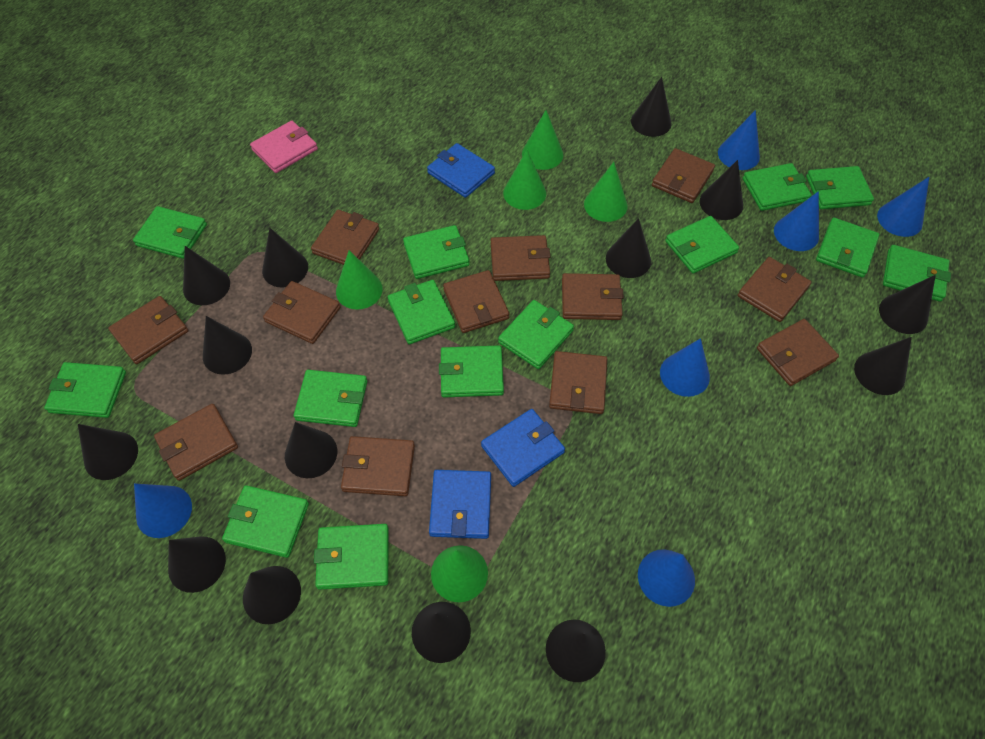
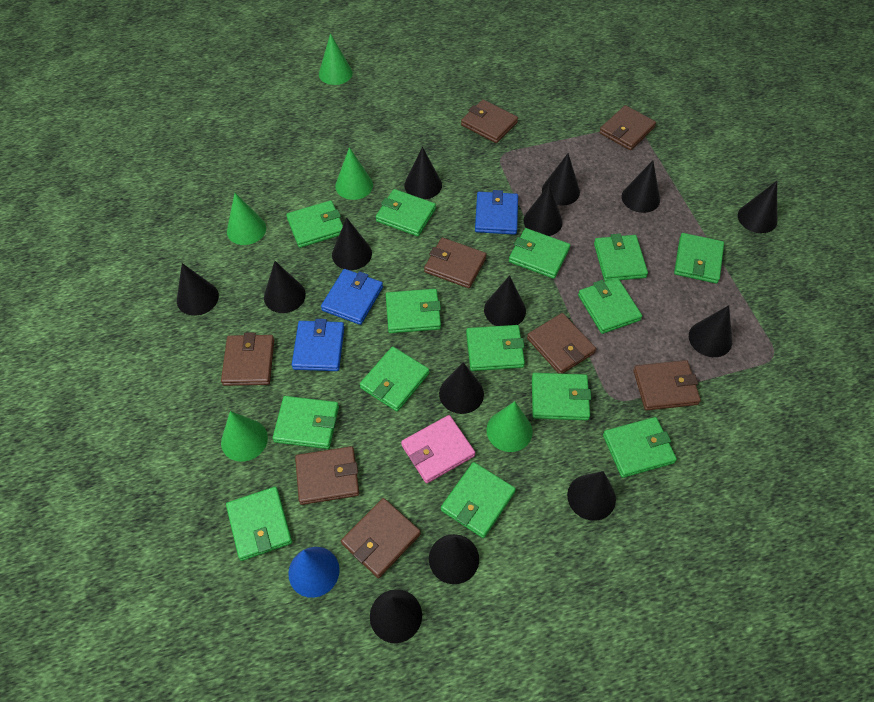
blue cone: 6 -> 1
brown wallet: 12 -> 8

